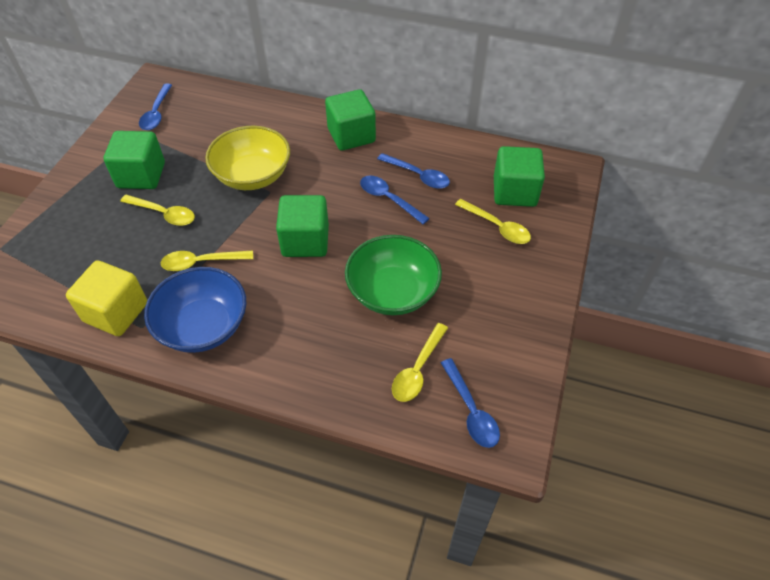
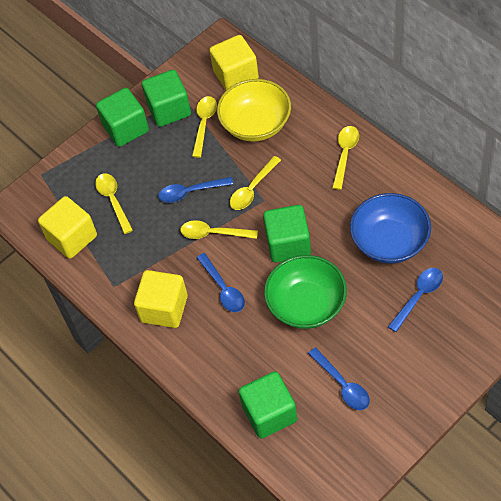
yellow cube: 1 -> 3
yellow spoon: 4 -> 5

